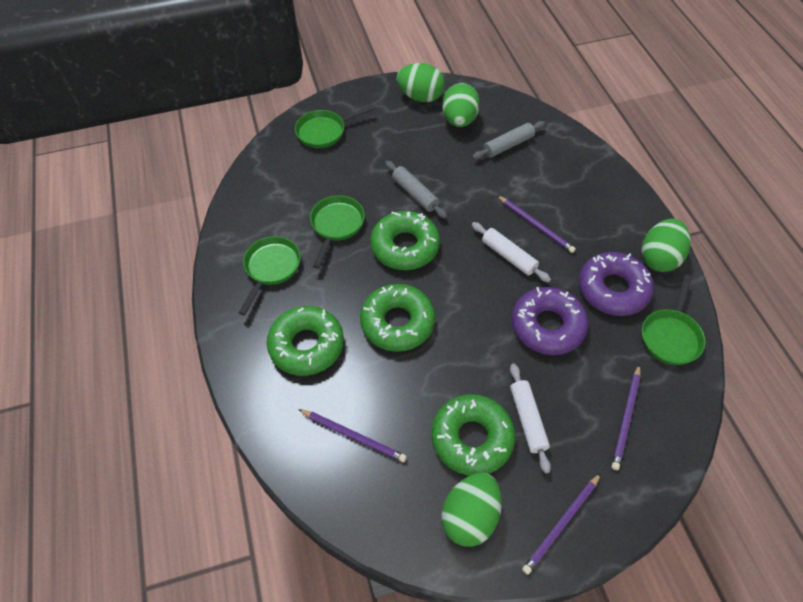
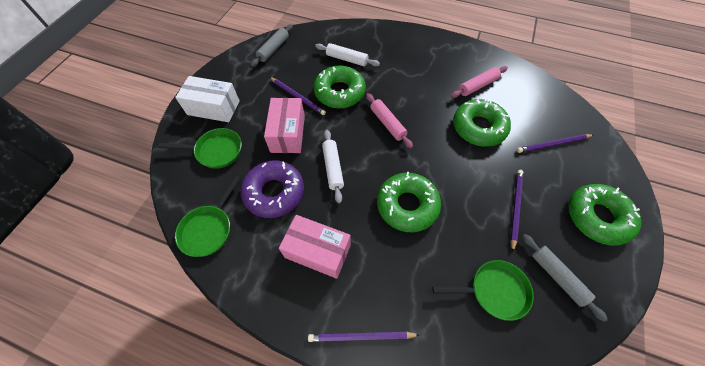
green egg: 4 -> 0
green pan: 4 -> 3
pink box: 0 -> 2
pink rolling pin: 0 -> 2
purple donut: 2 -> 1
white box: 0 -> 1

